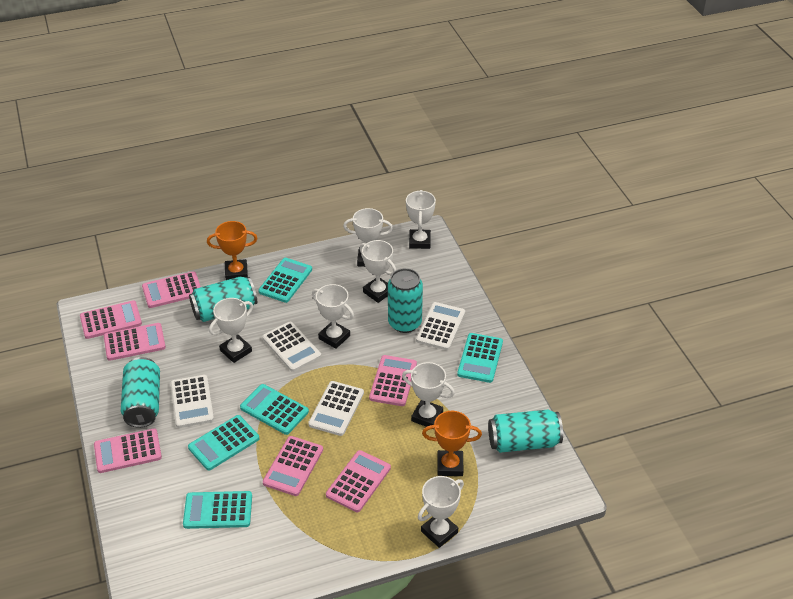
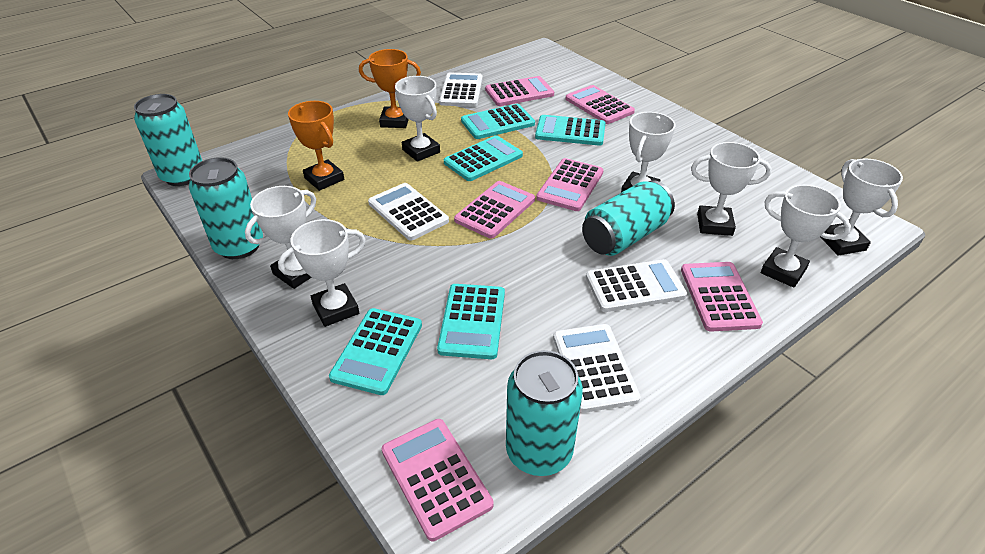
pink calculator: 7 -> 6

